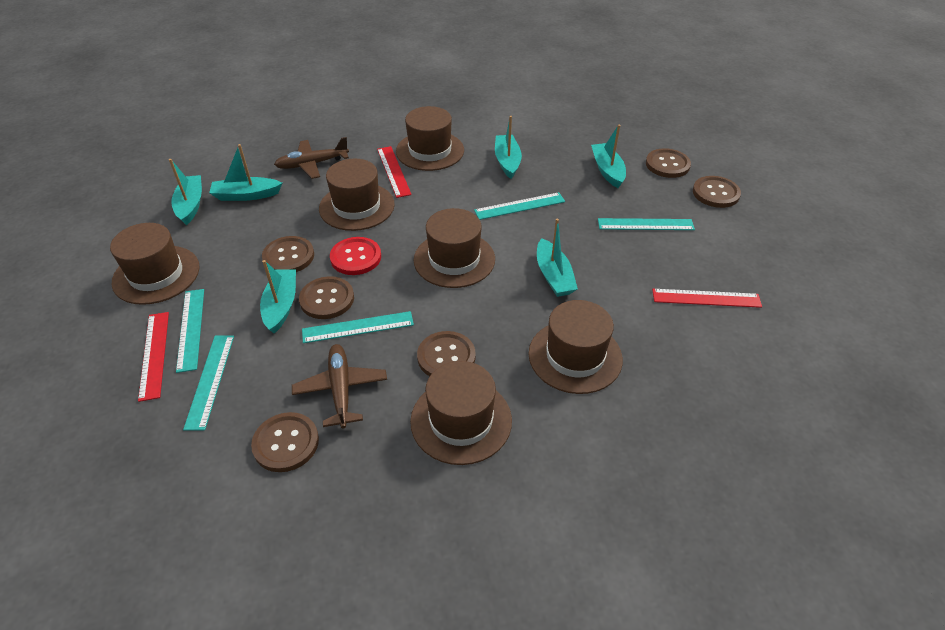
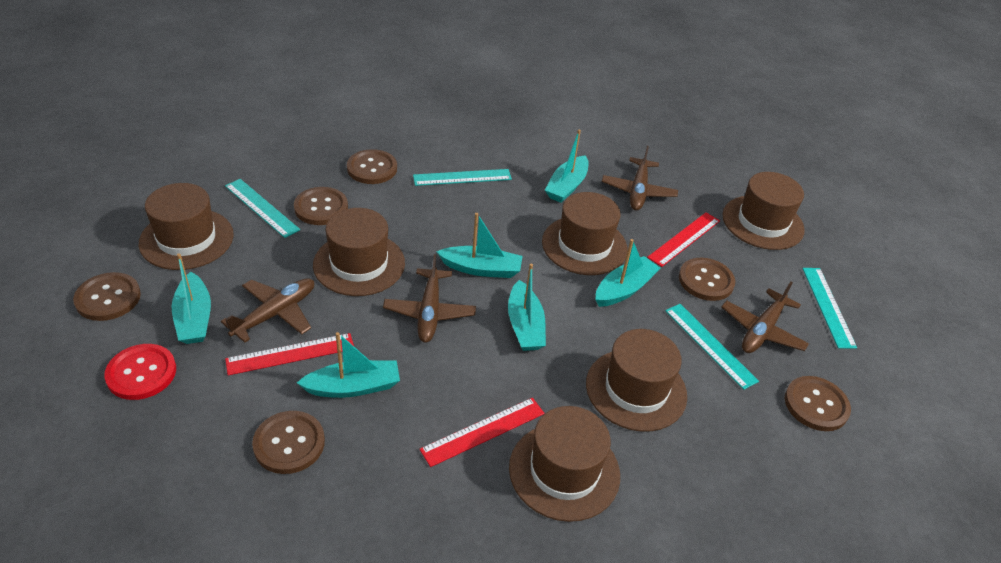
brown plane: 2 -> 4
turquoise ruler: 5 -> 4

